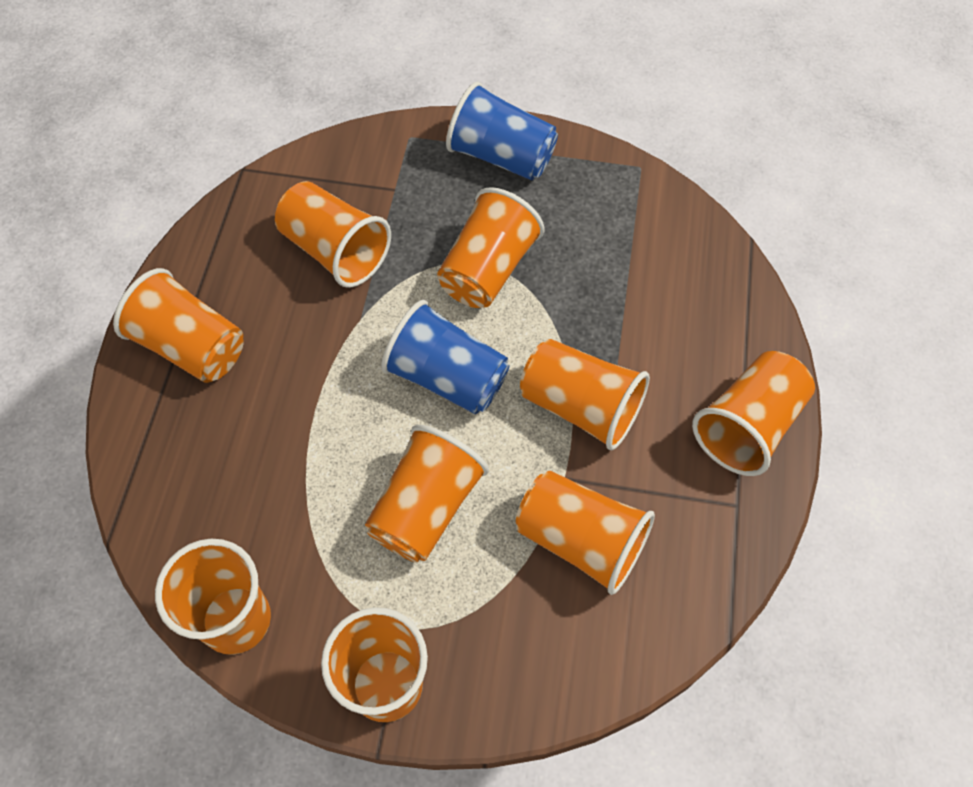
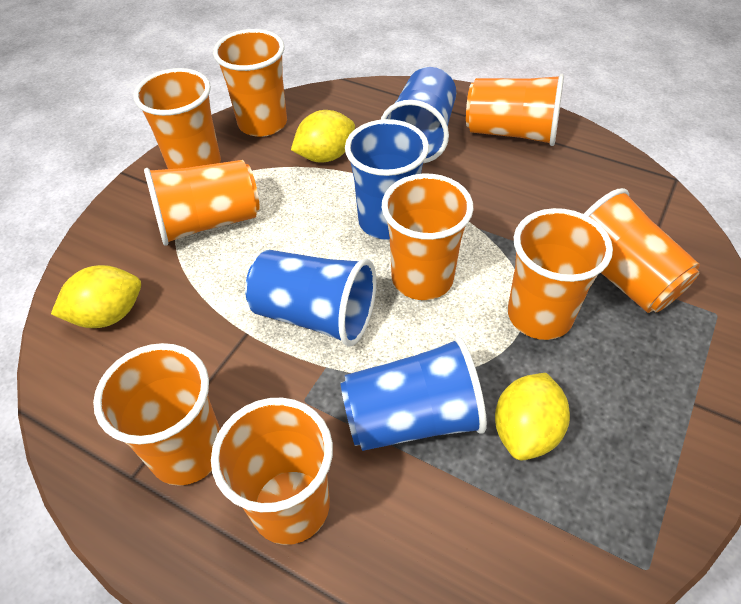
blue cup: 2 -> 4
yellow lemon: 0 -> 3

